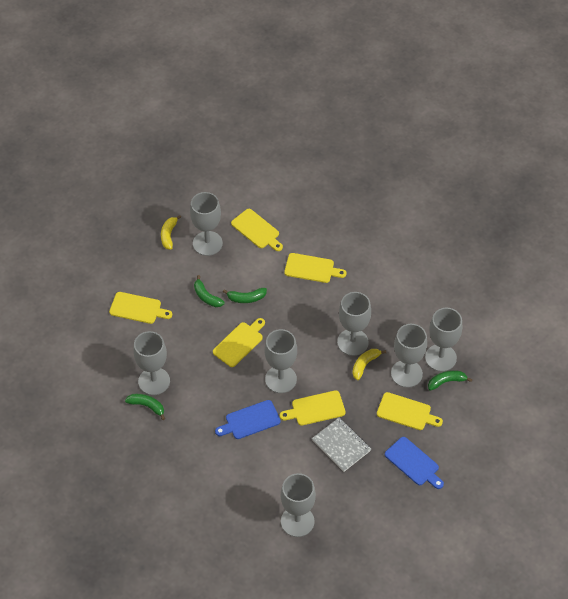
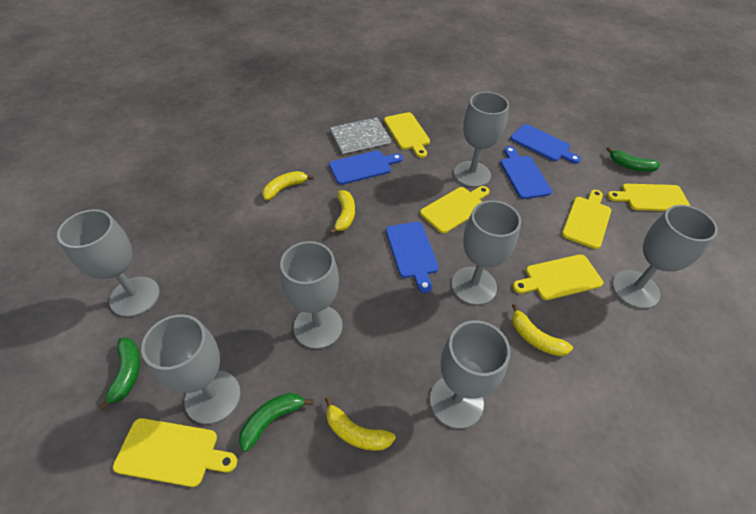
blue cutting board: 2 -> 4
green banana: 4 -> 3
yellow banana: 2 -> 4

